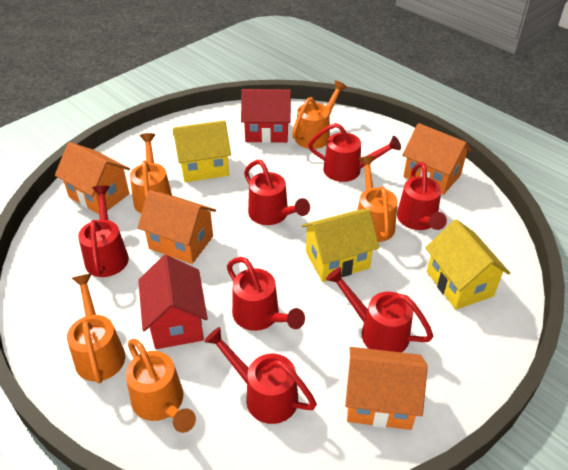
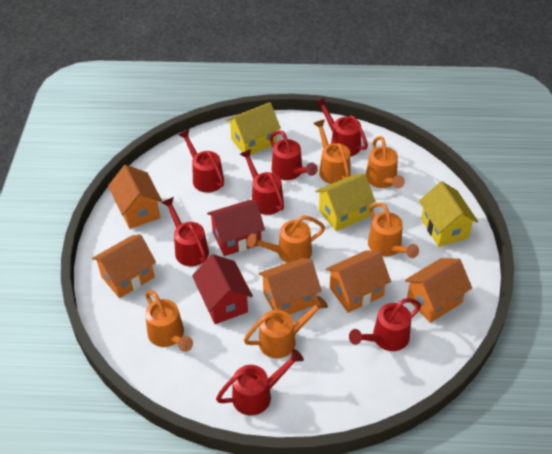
orange house: 4 -> 5
orange watering can: 5 -> 6

